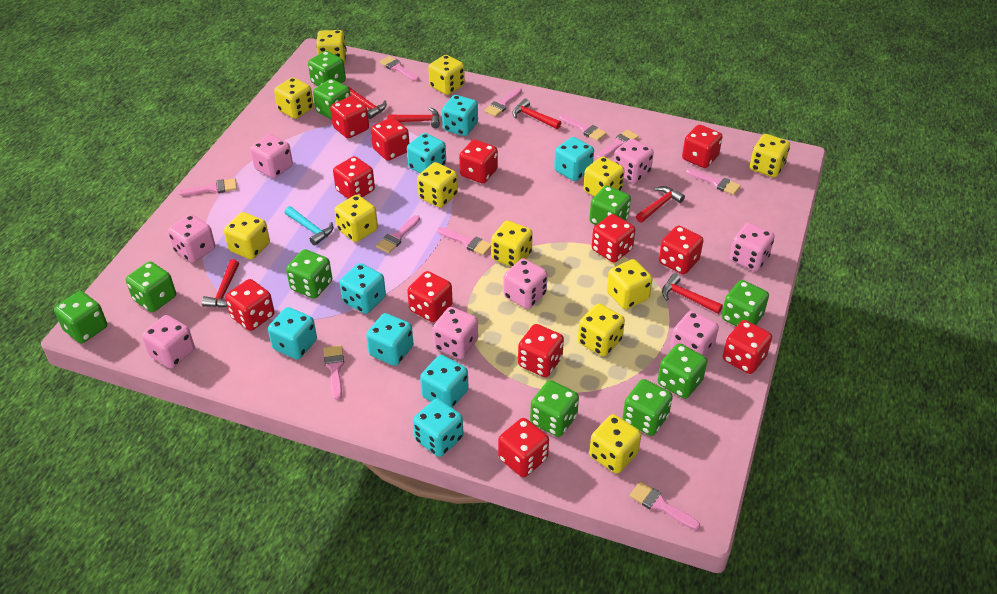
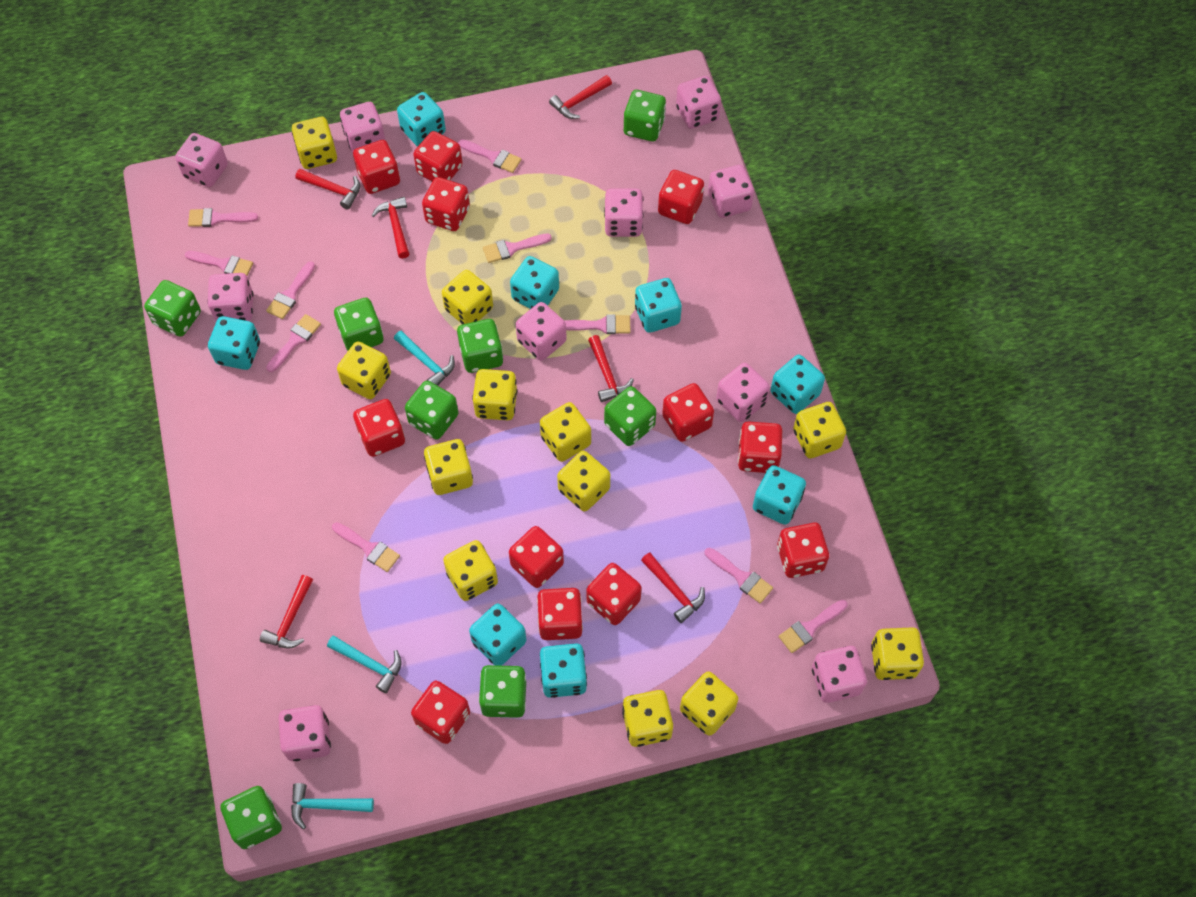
green dice: 10 -> 8
pink dice: 8 -> 10
turquoise hammer: 1 -> 3

